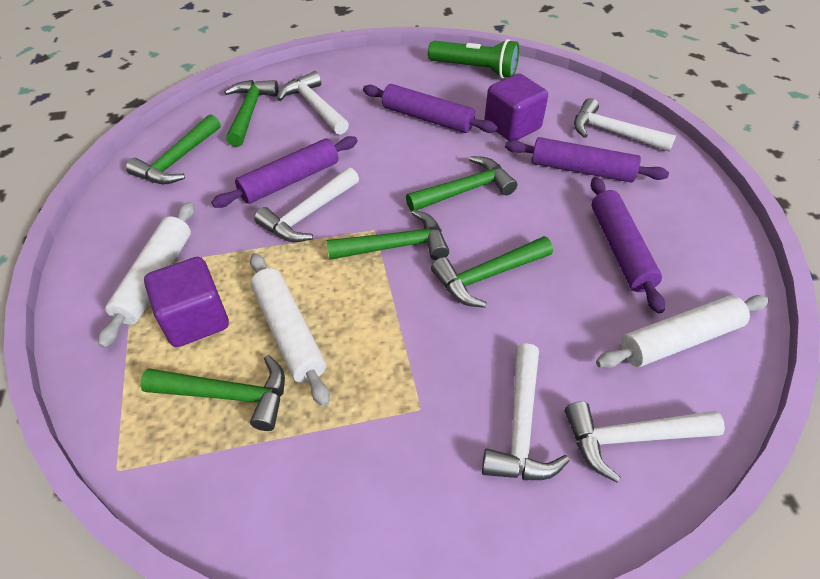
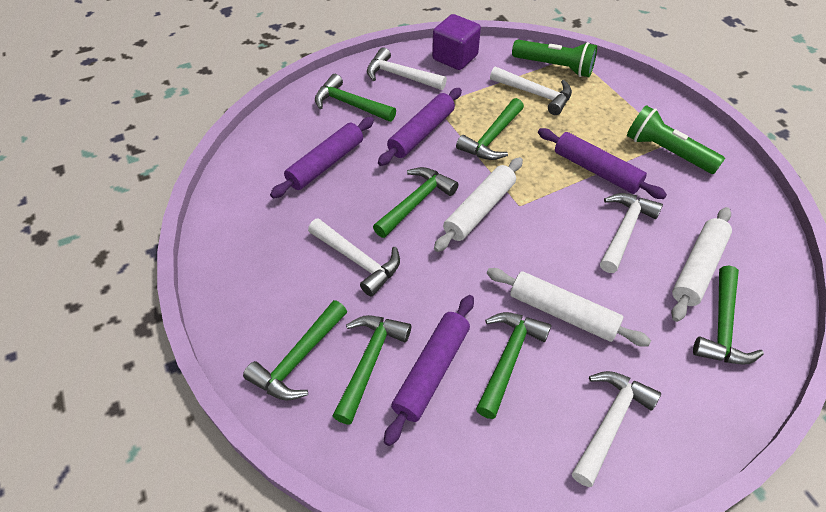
green flashlight: 1 -> 2
green hammer: 6 -> 7
purple cube: 2 -> 1

